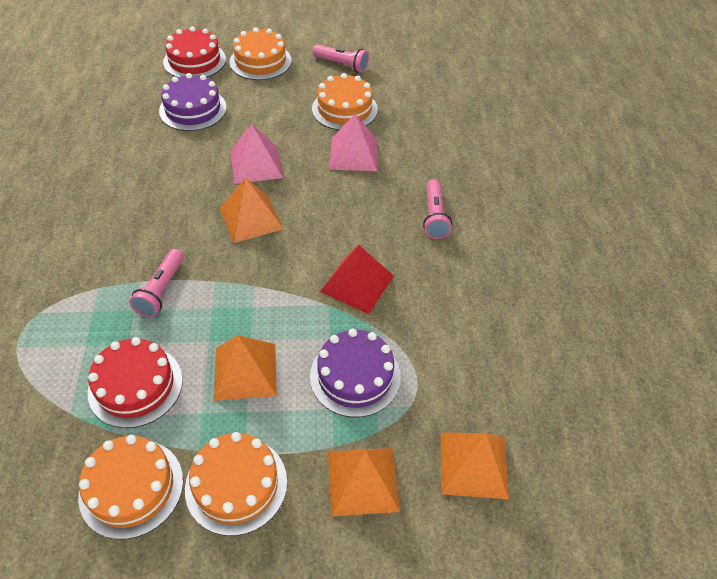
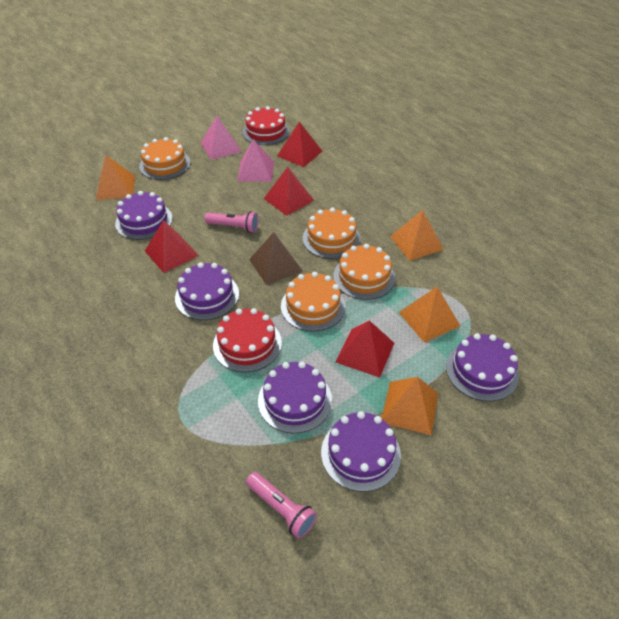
brown pyramid: 0 -> 1
pink flashlight: 3 -> 2
purple cake: 2 -> 5
red pyramid: 1 -> 4

